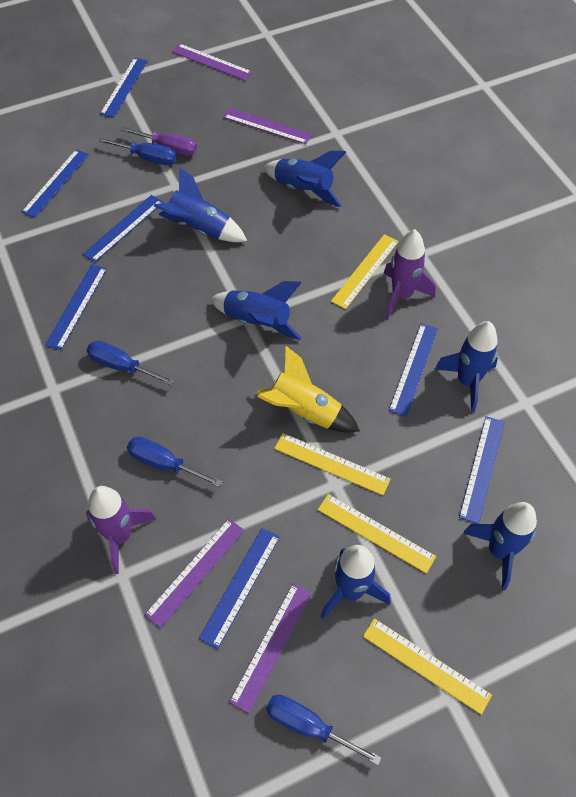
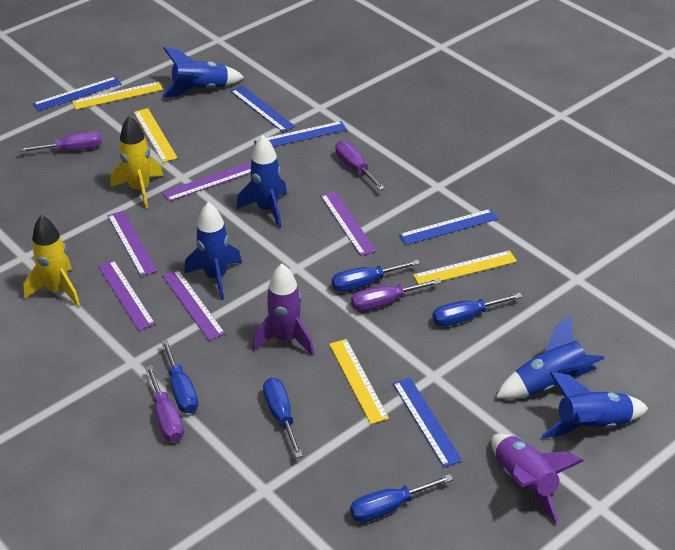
blue rocket: 6 -> 5
blue ruler: 7 -> 5
blue screwdriver: 4 -> 5
purple ruler: 4 -> 5
purple screwdriver: 1 -> 4
yellow rocket: 1 -> 2

